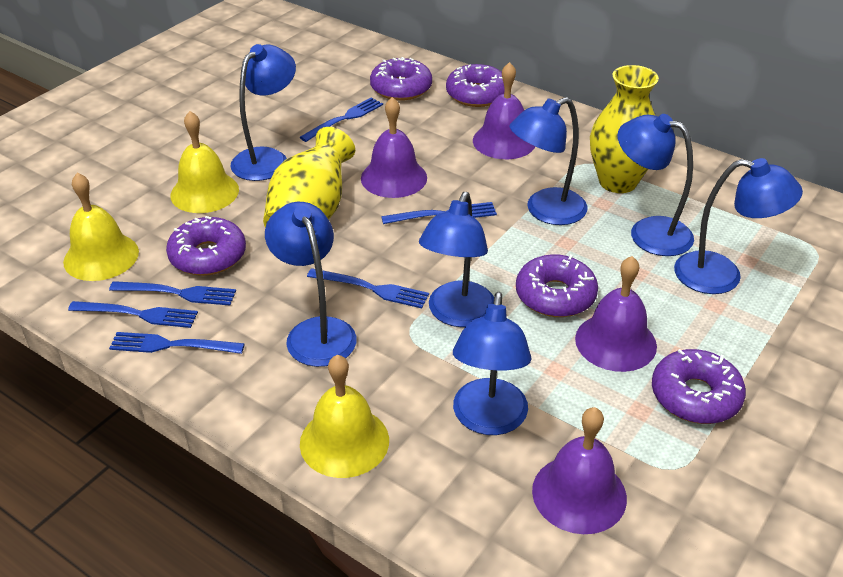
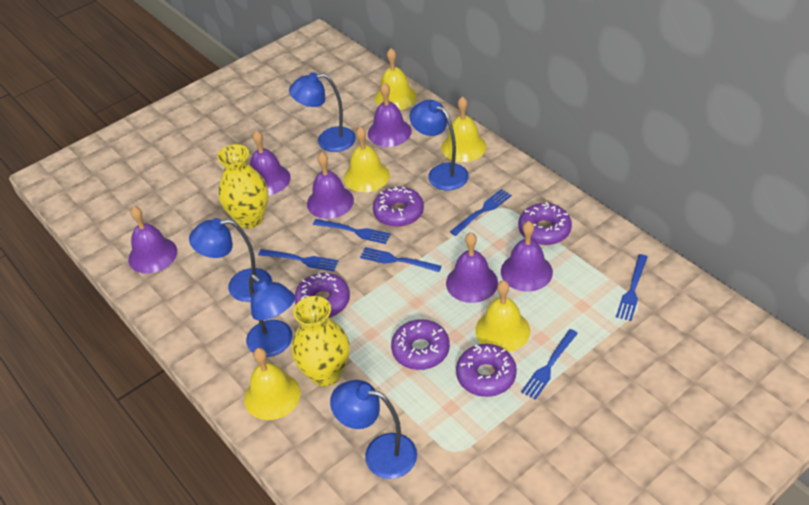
blue lamp: 7 -> 5
purple bell: 4 -> 6
yellow bell: 3 -> 5

